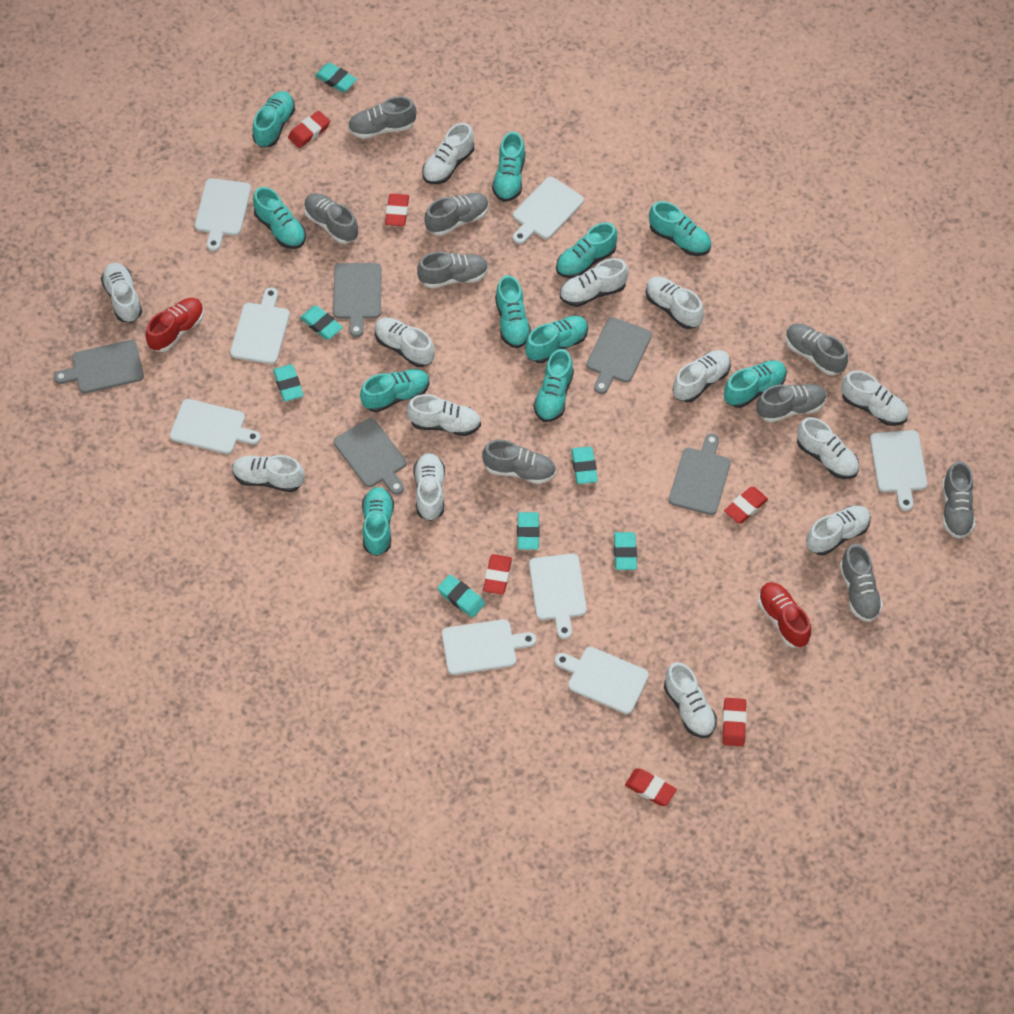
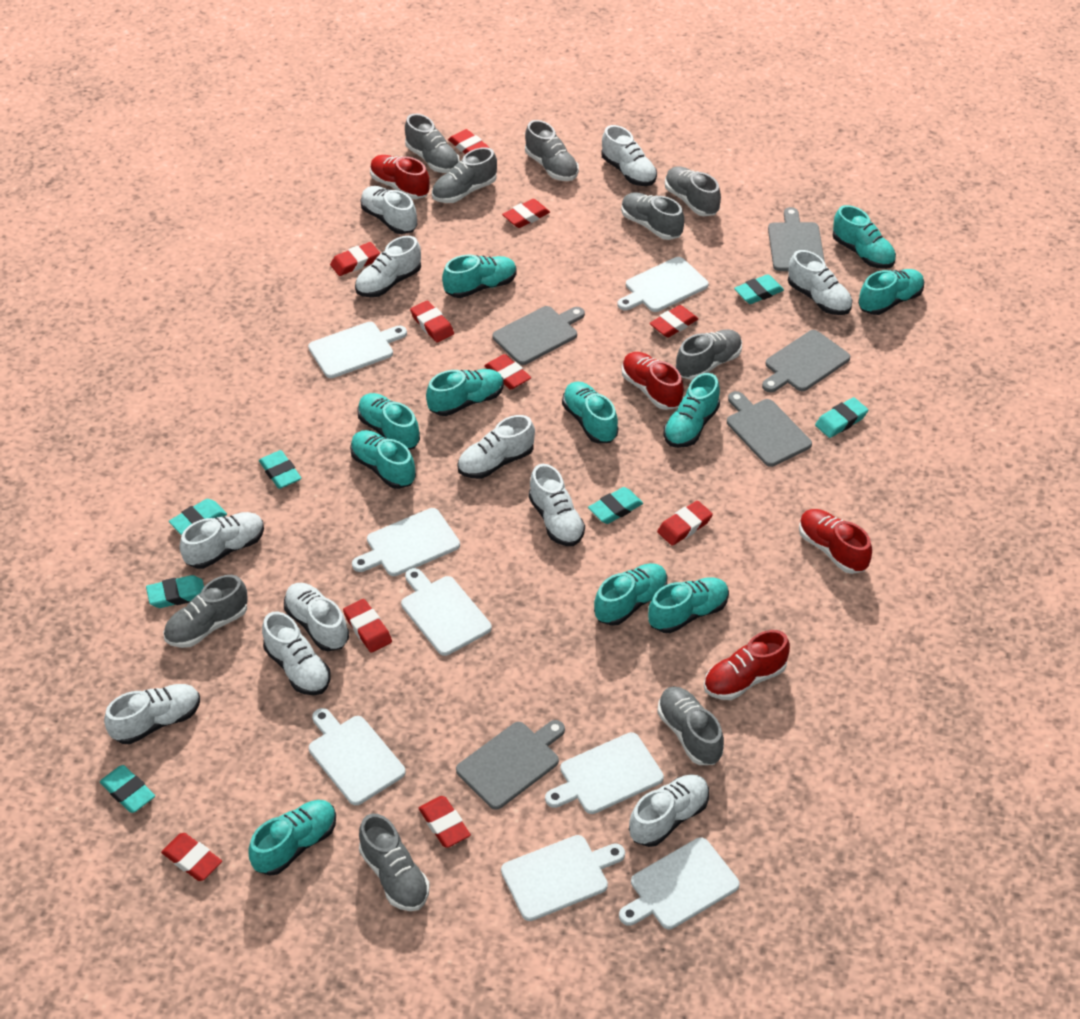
red eraser: 6 -> 10
red shoe: 2 -> 4
white shoe: 13 -> 11

